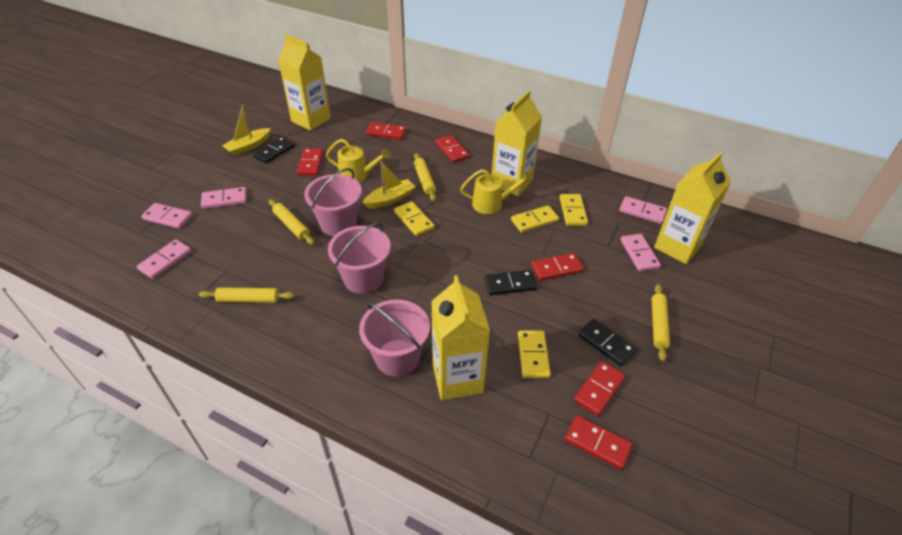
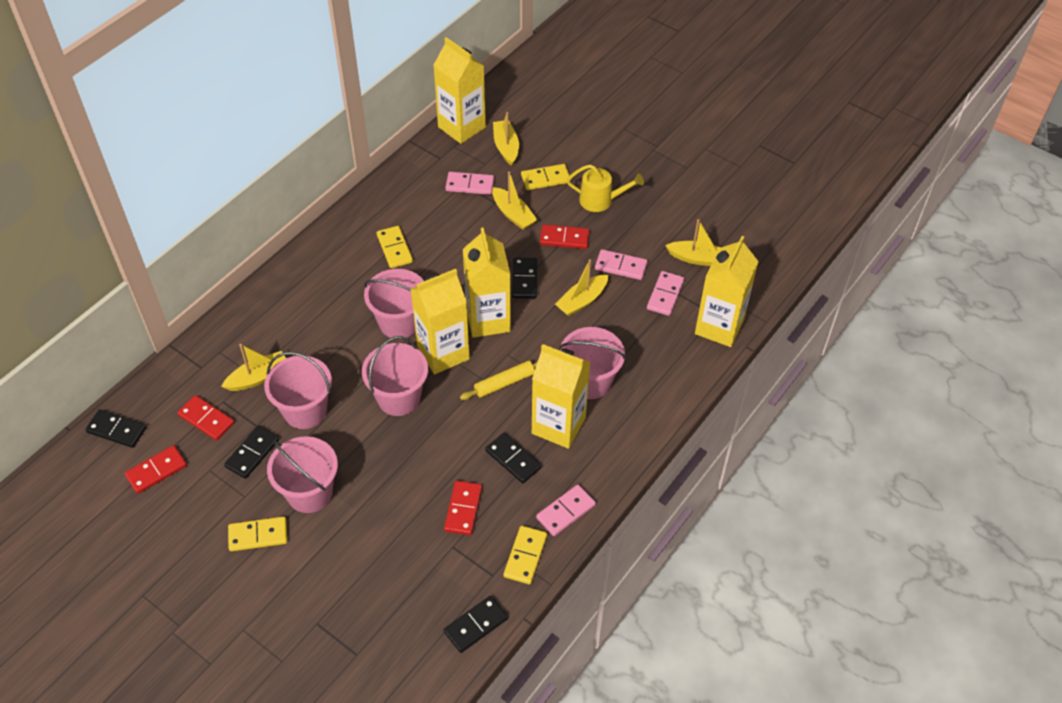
black domino: 3 -> 5
pink bucket: 3 -> 5
pink domino: 5 -> 4
red domino: 6 -> 4
yellow boat: 2 -> 5
yellow carton: 4 -> 5
yellow rolling pin: 4 -> 1
yellow watering can: 2 -> 1

